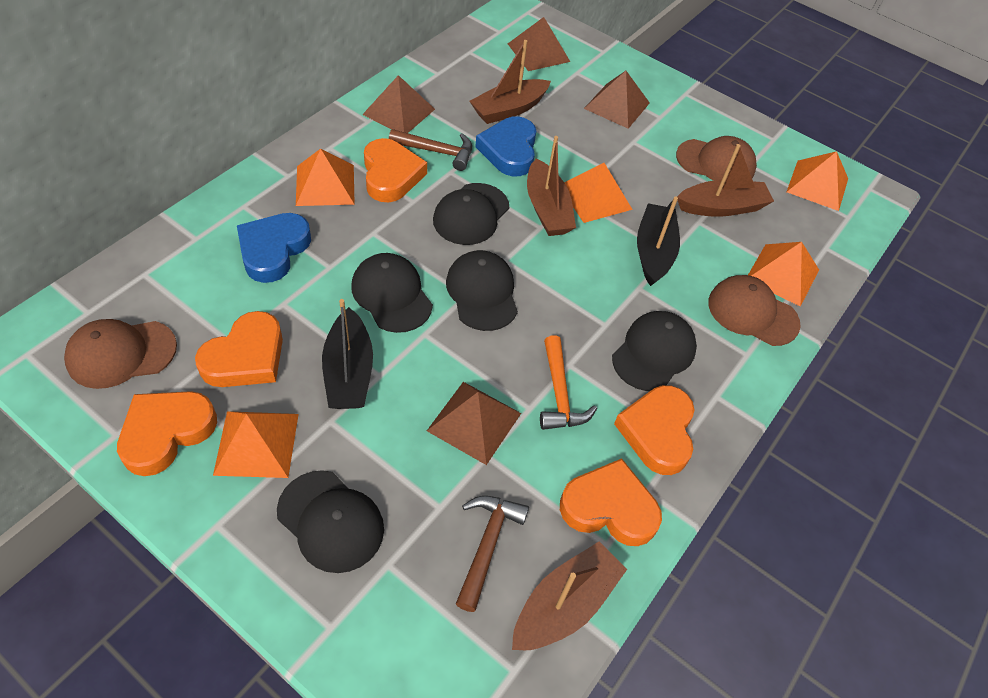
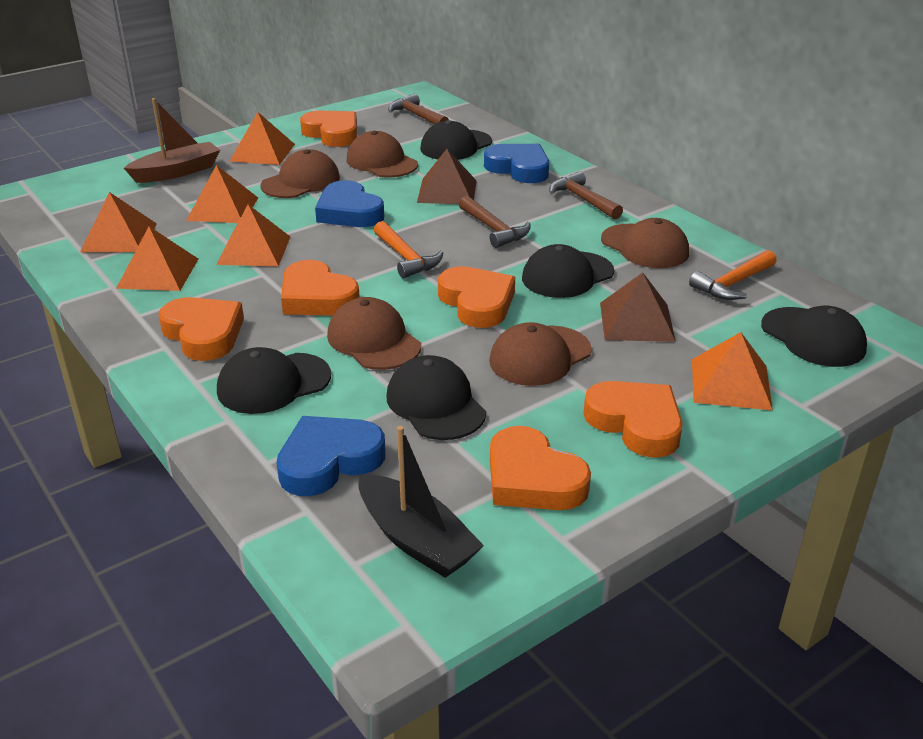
black boat: 2 -> 1
blue heart: 2 -> 3
brown boat: 4 -> 1
brown cap: 3 -> 5
brown hammer: 2 -> 3
brown pyramid: 4 -> 2
orange hammer: 1 -> 2
orange heart: 5 -> 6
orange pyramid: 5 -> 6

